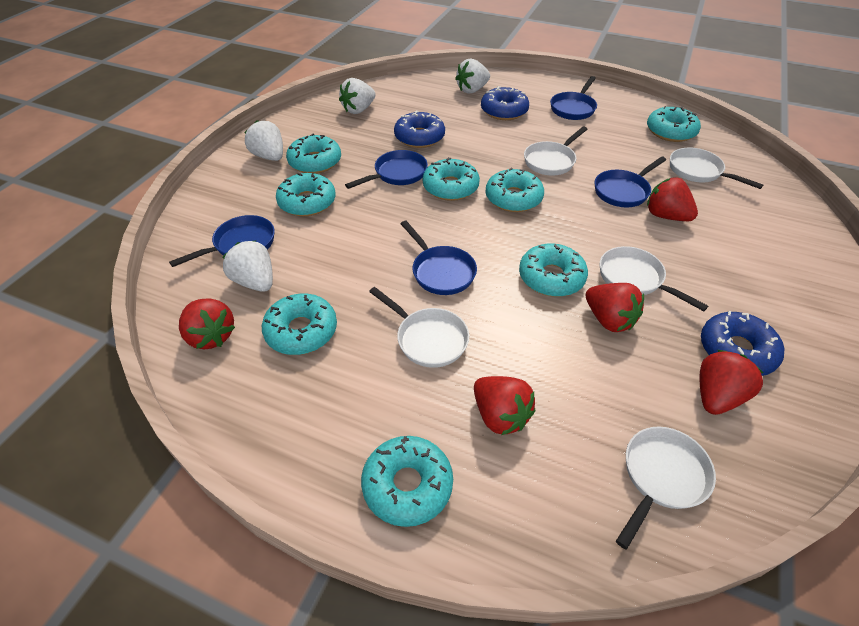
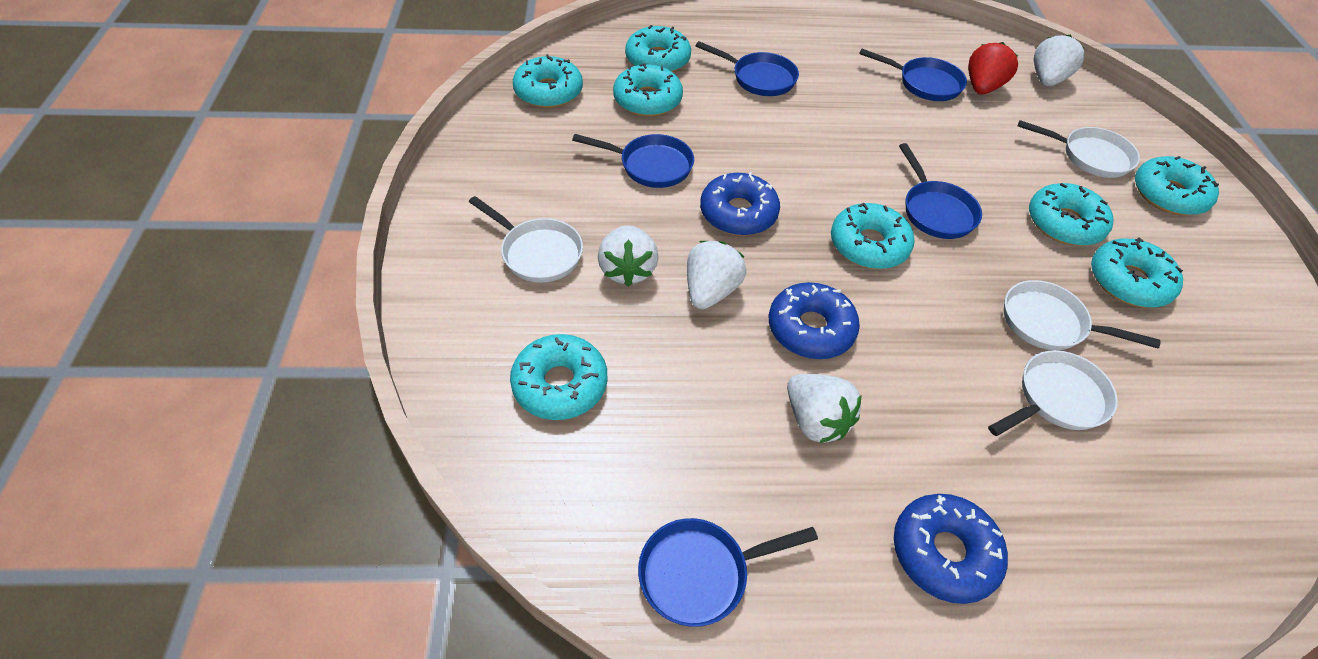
red strawberry: 5 -> 1
white pan: 5 -> 4

